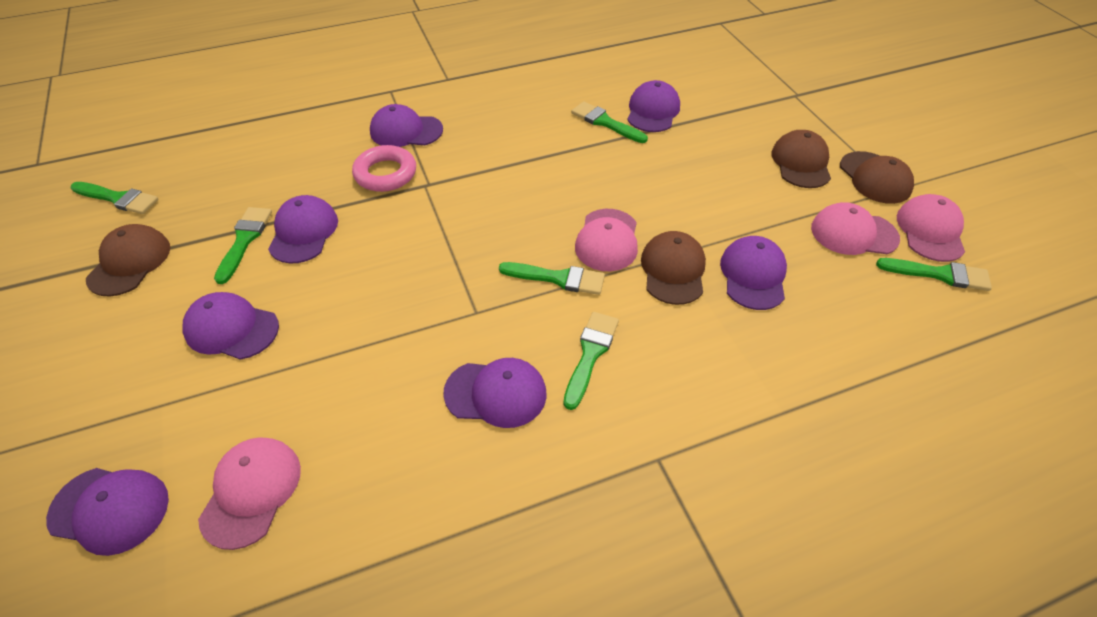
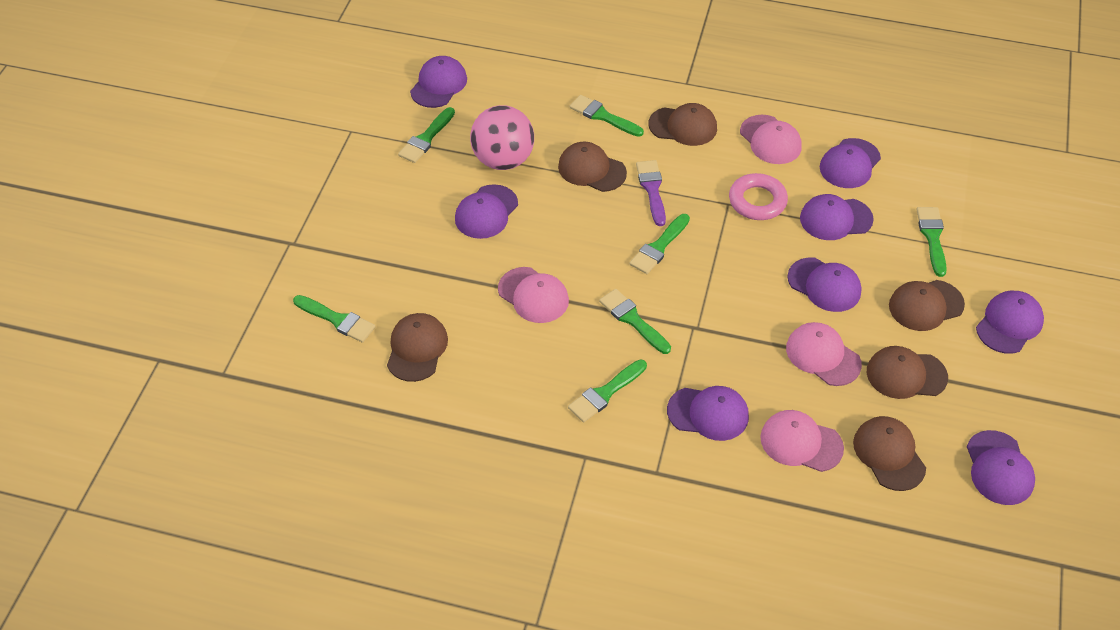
brown cap: 4 -> 6
green brush: 6 -> 7
pink ball: 0 -> 1
purple brush: 0 -> 1
purple cap: 7 -> 8

